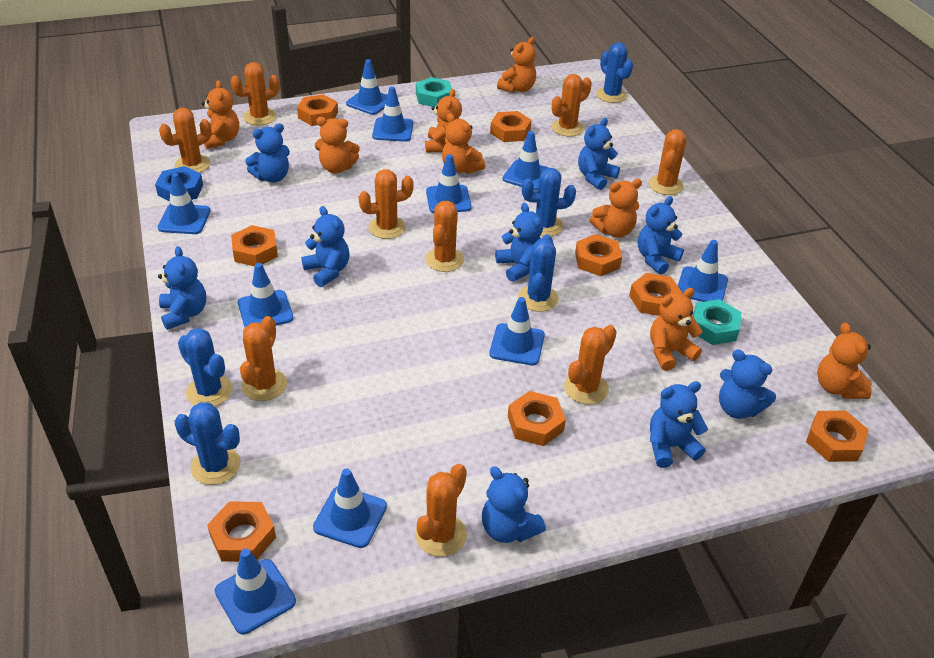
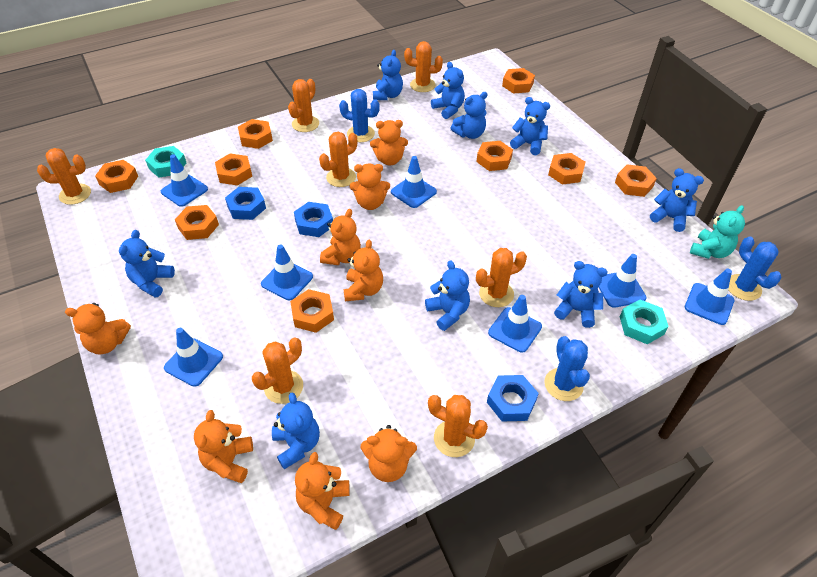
blue cactus: 5 -> 3
blue nut: 1 -> 3
blue traffic cone: 10 -> 7
orange cactus: 9 -> 7
orange nut: 8 -> 9
turquoise teddy bear: 0 -> 1

